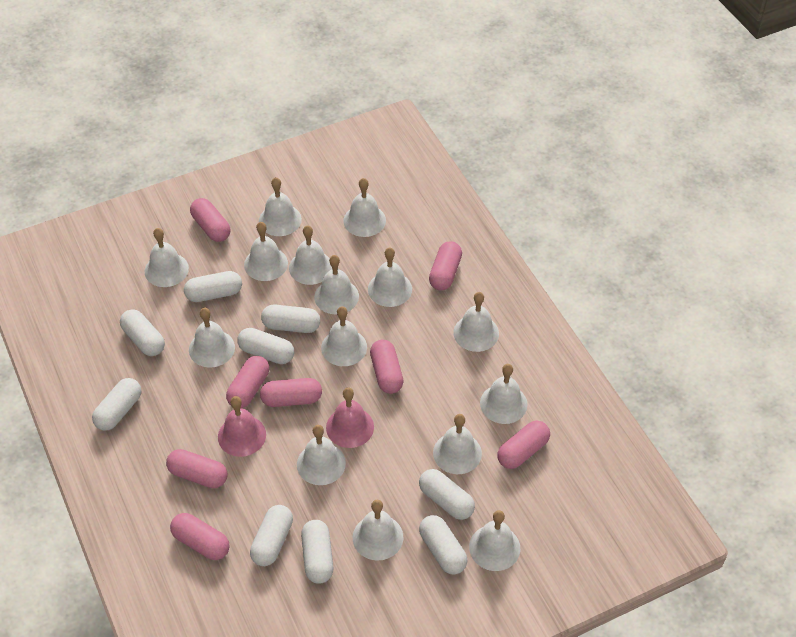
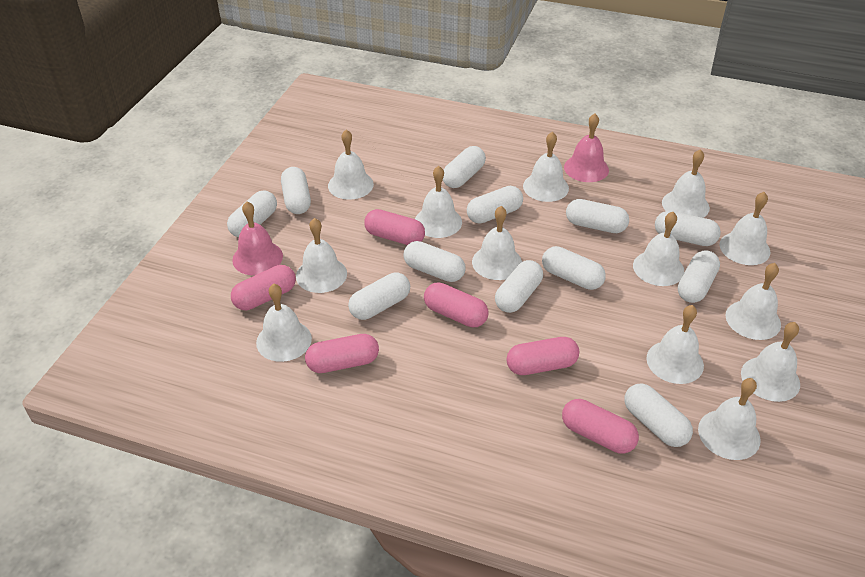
pink capsule: 8 -> 6
white bell: 15 -> 13
white capsule: 9 -> 12

